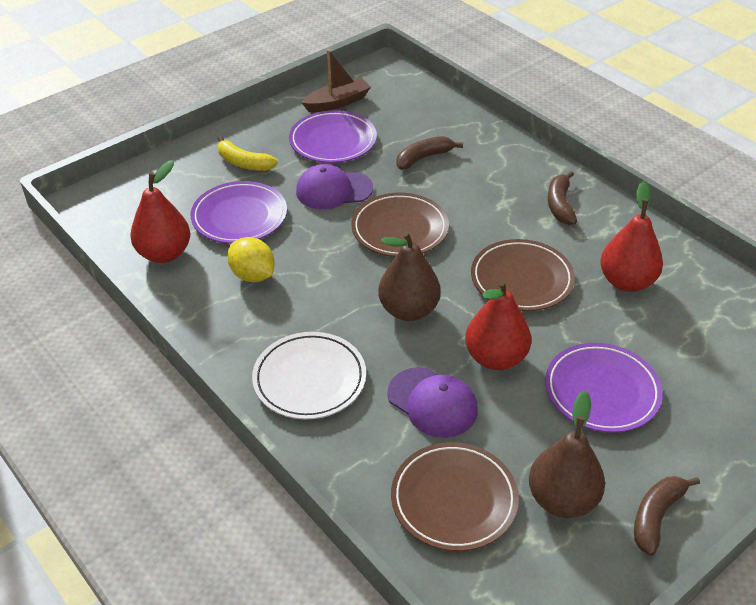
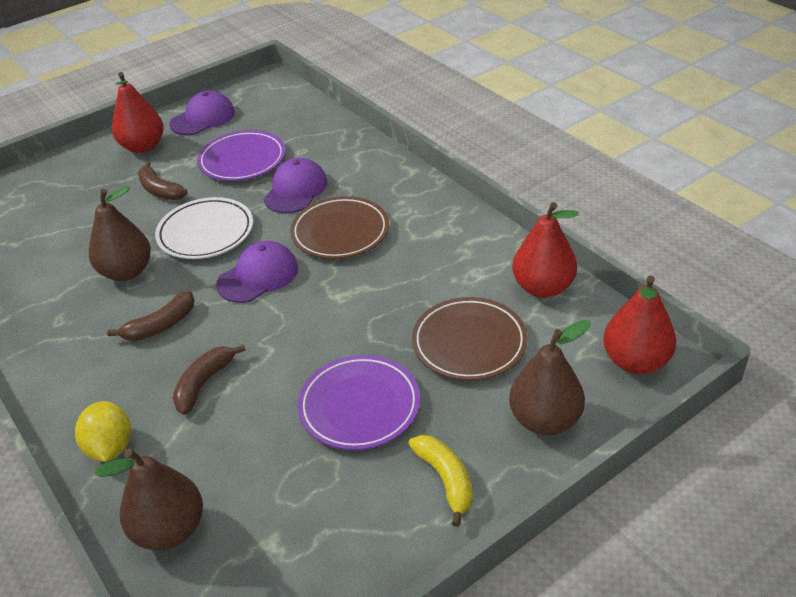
brown boat: 1 -> 0
brown pear: 2 -> 3
brown plate: 3 -> 2
purple cap: 2 -> 3
purple plate: 3 -> 2

